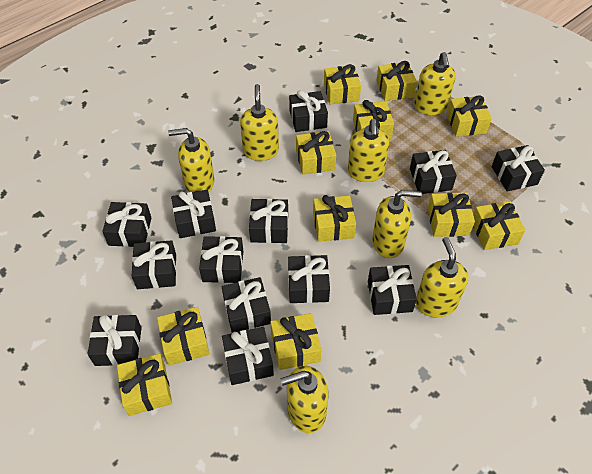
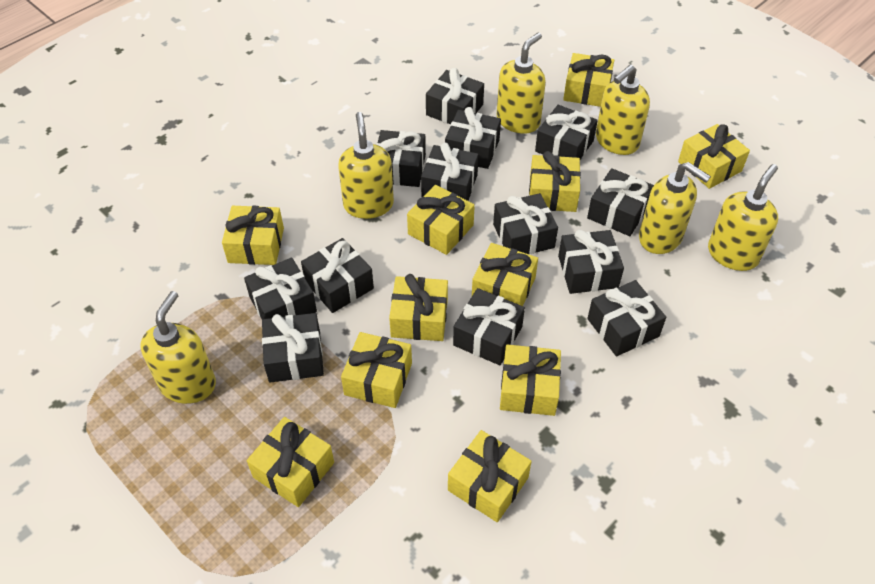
yellow soap dispenser: 7 -> 6

